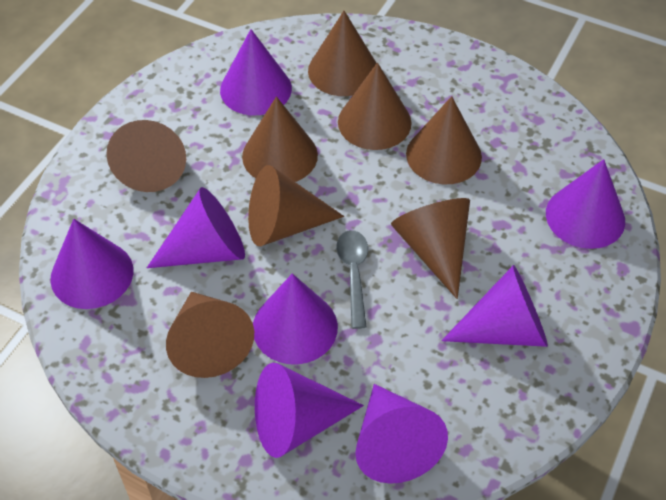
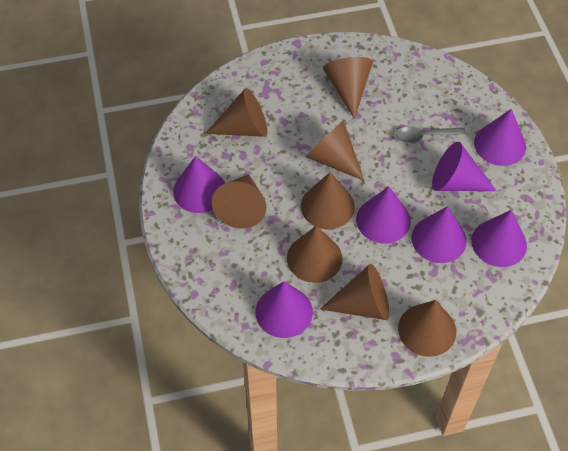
purple cone: 8 -> 7

